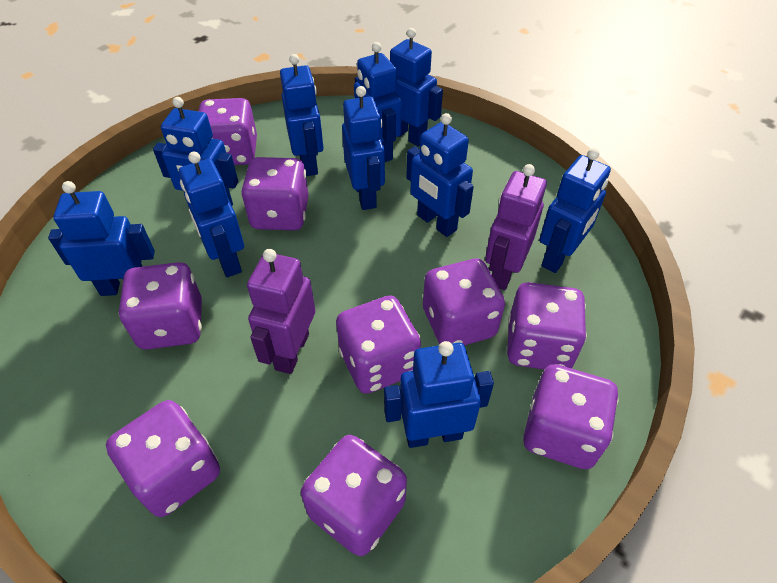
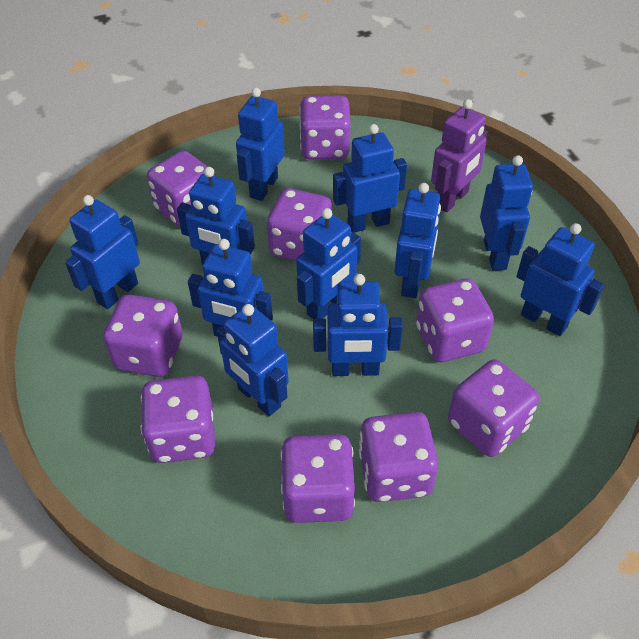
blue robot: 10 -> 11
purple robot: 2 -> 1

